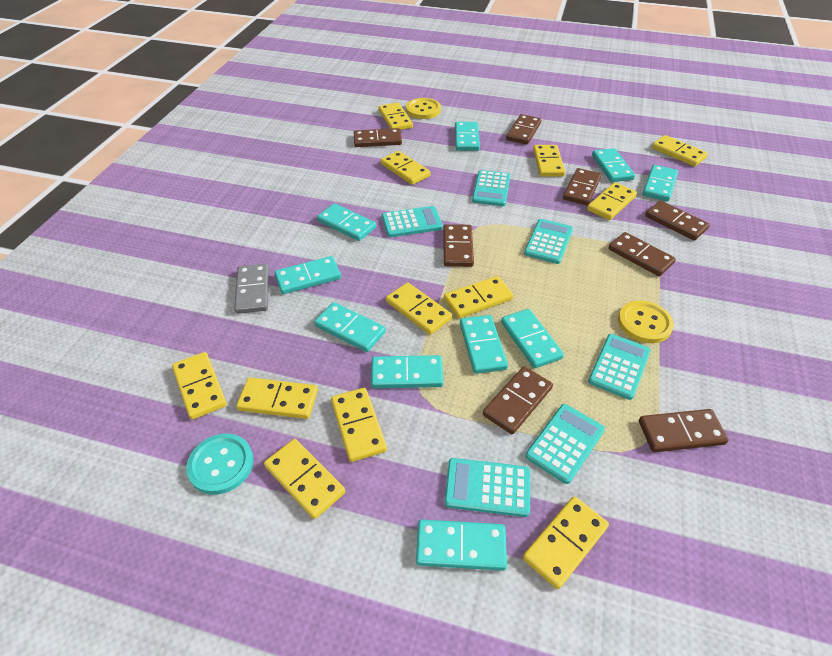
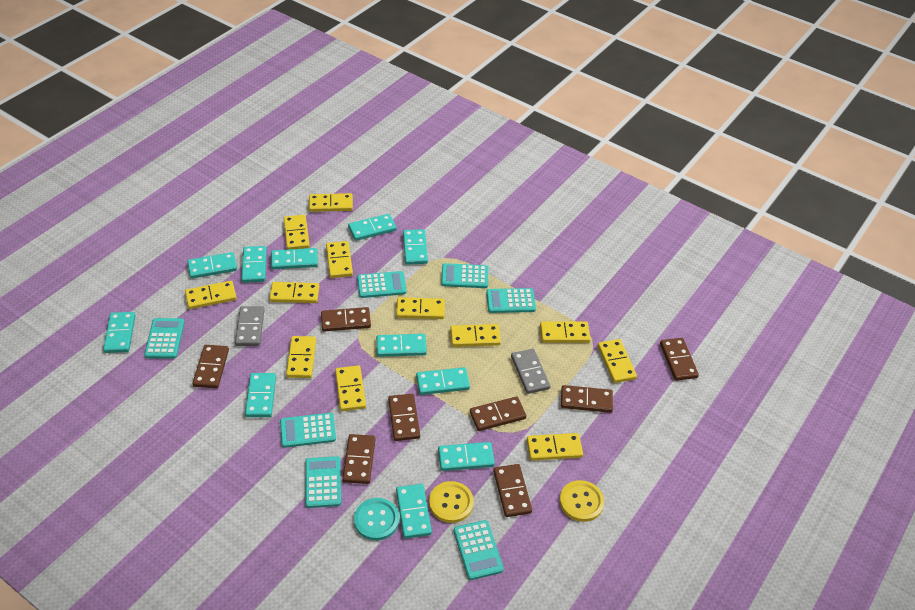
grey domino: 1 -> 2
turquoise calculator: 6 -> 7
turquoise domino: 10 -> 11

